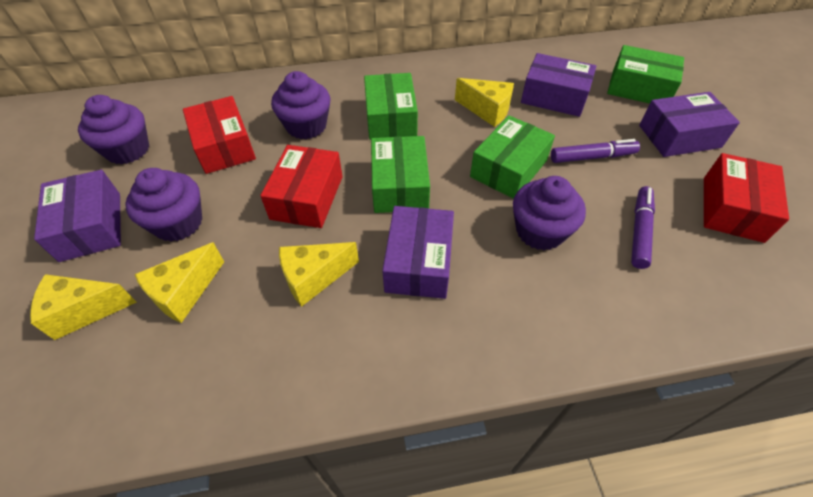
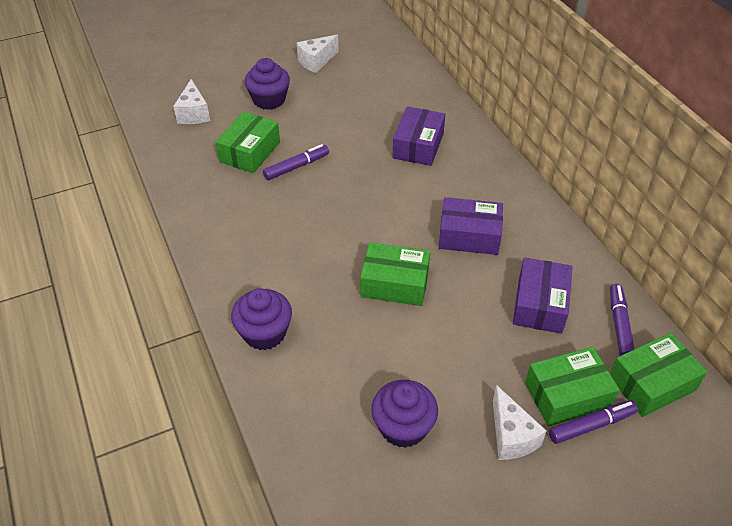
purple box: 4 -> 3
purple cupcake: 4 -> 3
purple marker: 2 -> 3
red box: 3 -> 0
white cheese: 0 -> 3
yellow cheese: 4 -> 0

